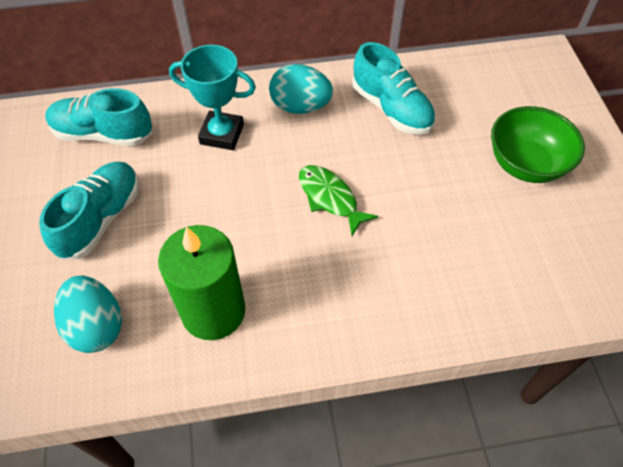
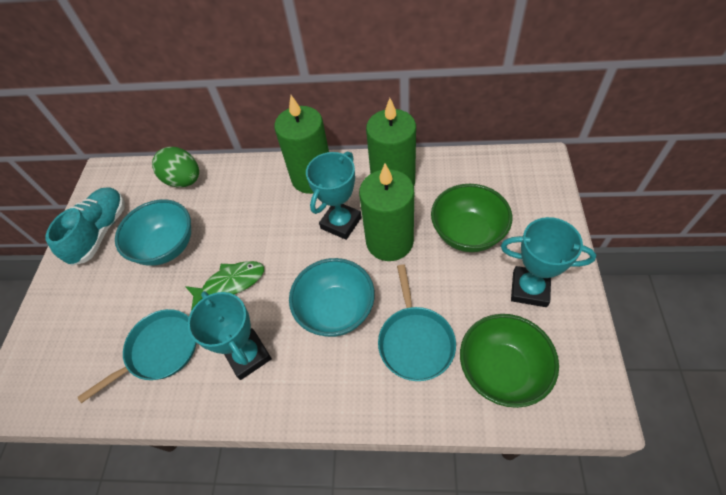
green bowl: 1 -> 2
green candle: 1 -> 3
green egg: 0 -> 1
turquoise bowl: 0 -> 2
turquoise egg: 2 -> 0
turquoise pan: 0 -> 2
turquoise shoe: 3 -> 1
turquoise trophy: 1 -> 3

